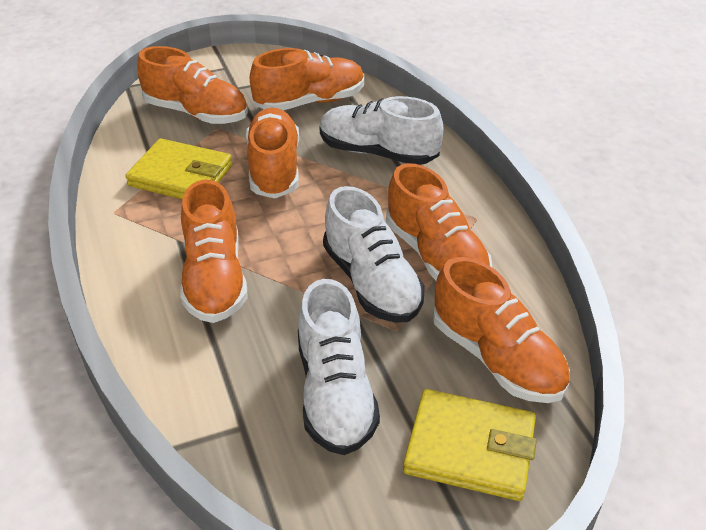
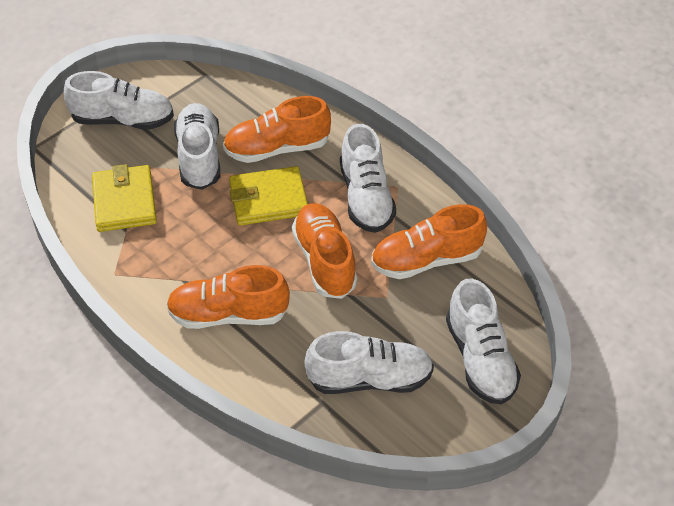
orange shoe: 6 -> 4
white shoe: 3 -> 5

